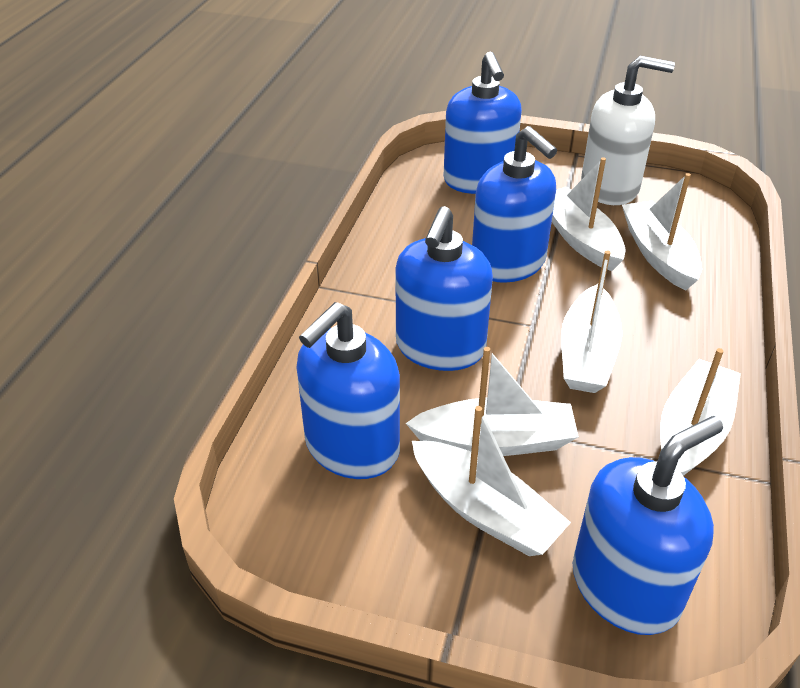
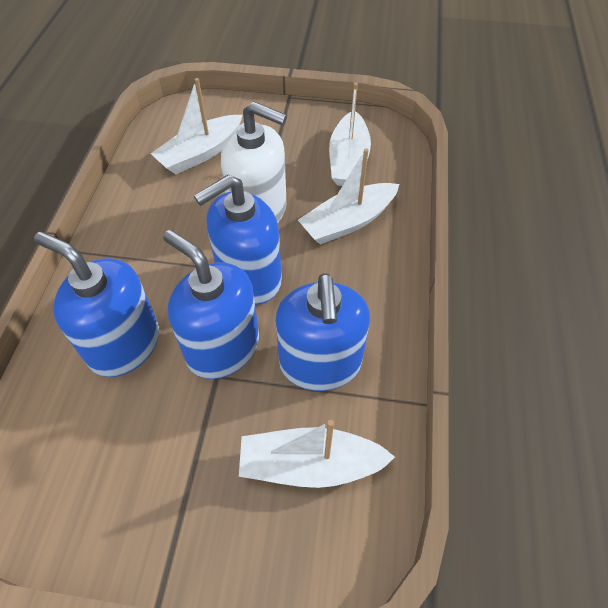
blue soap dispenser: 5 -> 4
white boat: 6 -> 4

